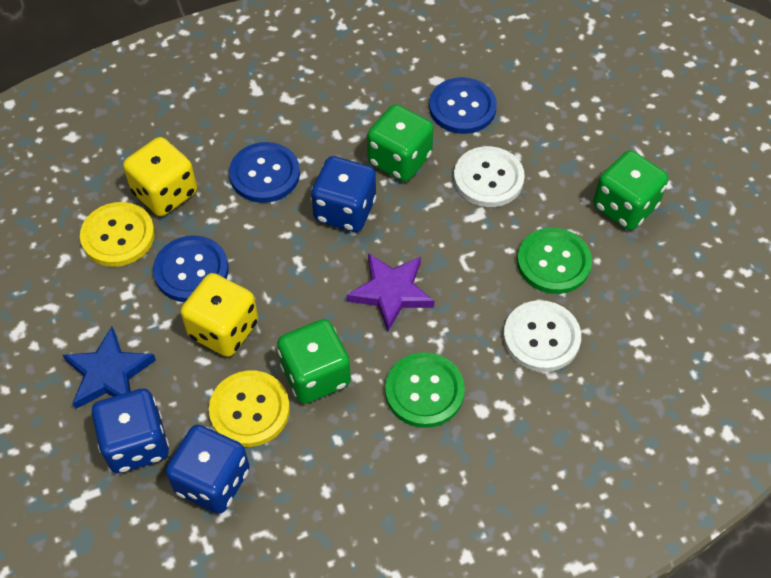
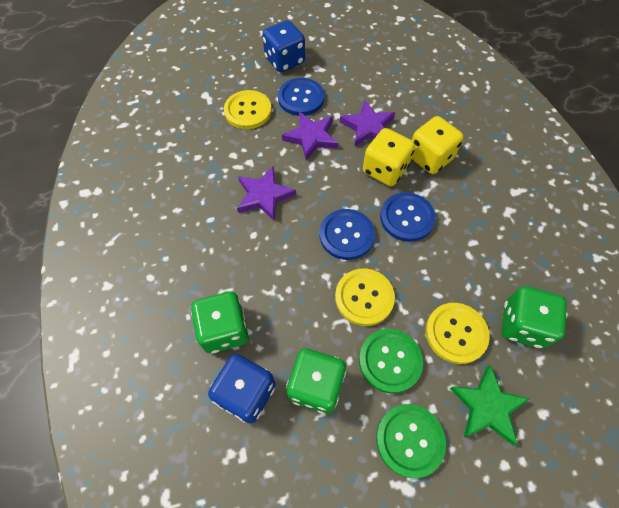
blue dice: 3 -> 2
blue star: 1 -> 0
green star: 0 -> 1
purple star: 1 -> 3
white button: 2 -> 0
yellow button: 2 -> 3

